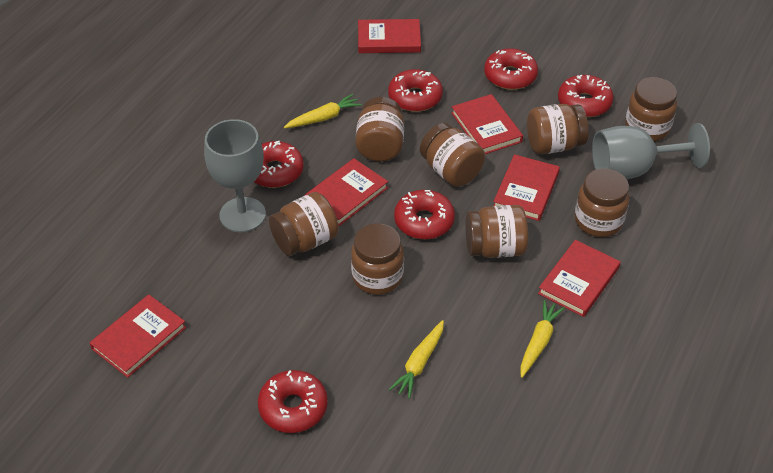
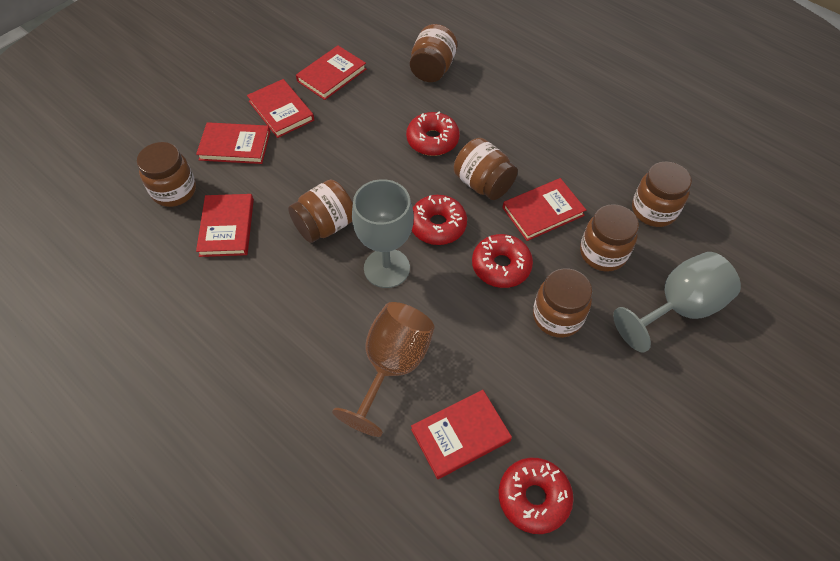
brown goblet: 0 -> 1
brown jar: 8 -> 7
red donut: 6 -> 4
yellow carrot: 3 -> 0

